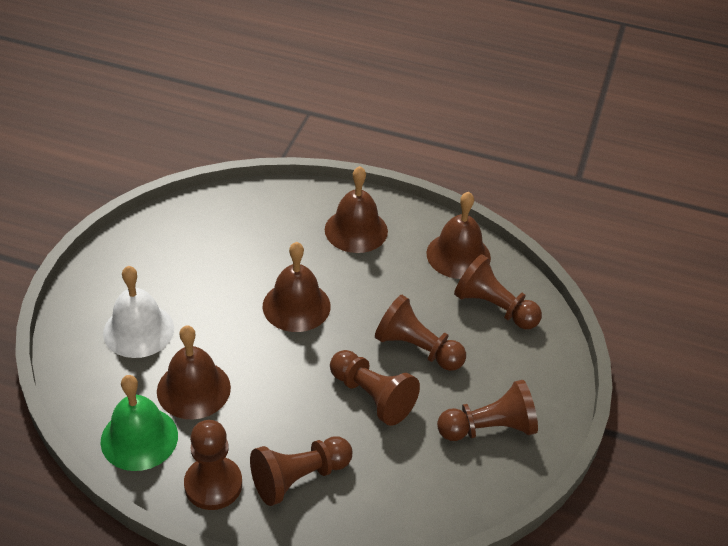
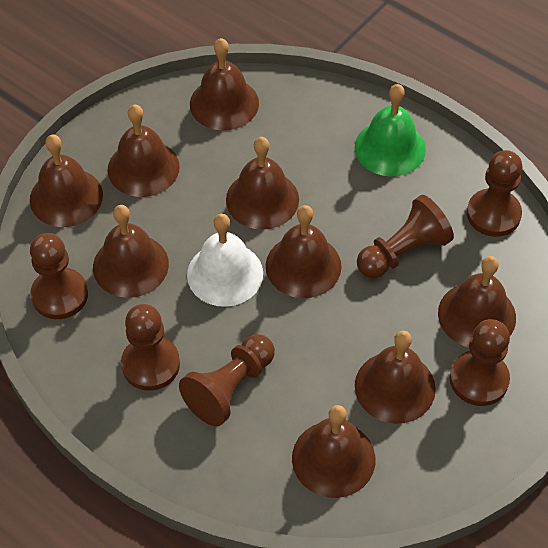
brown bell: 4 -> 9

